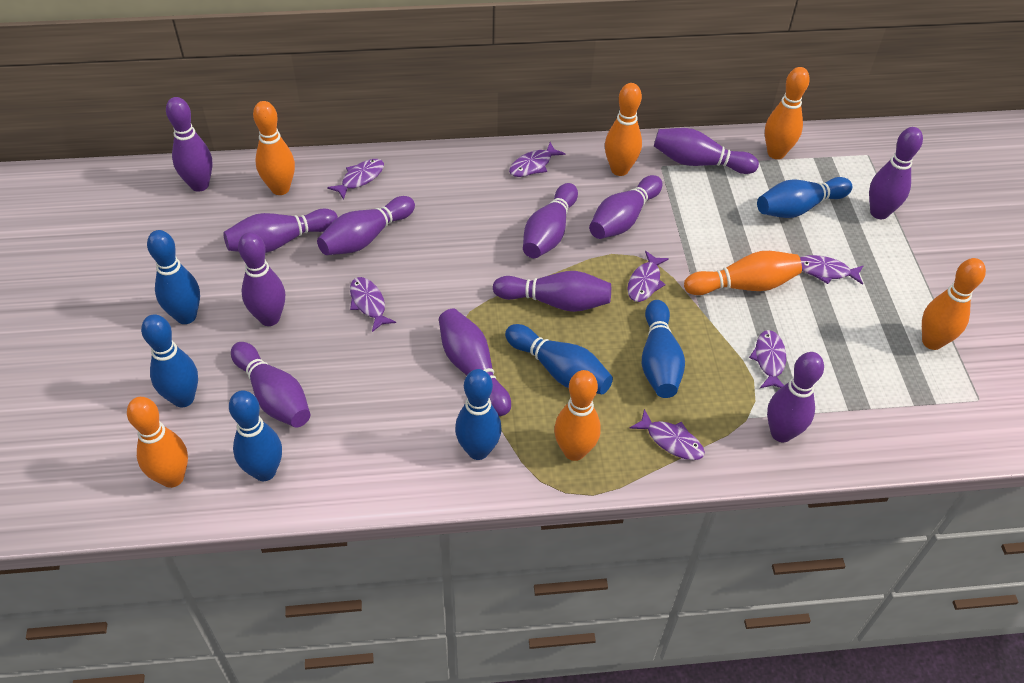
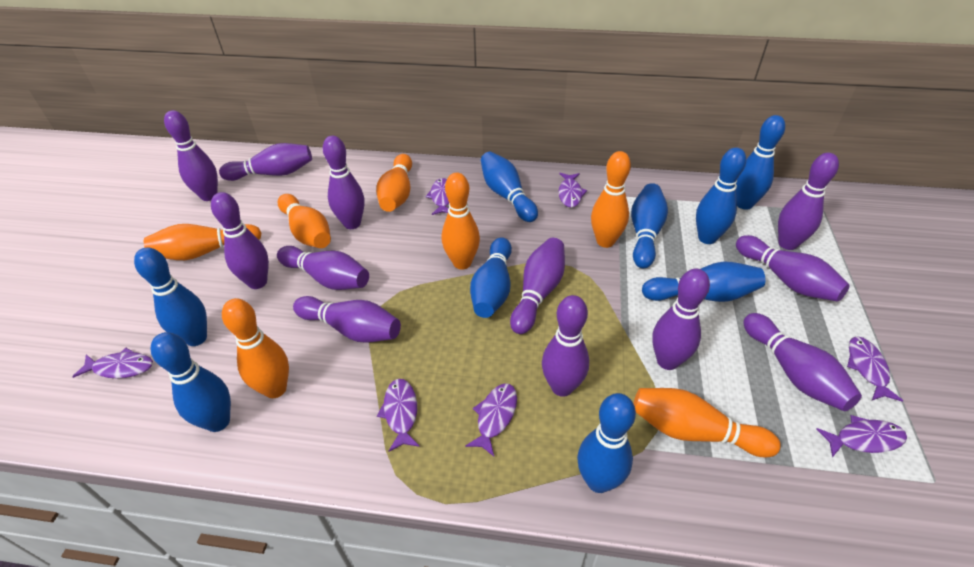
blue bowling pin: 7 -> 9

